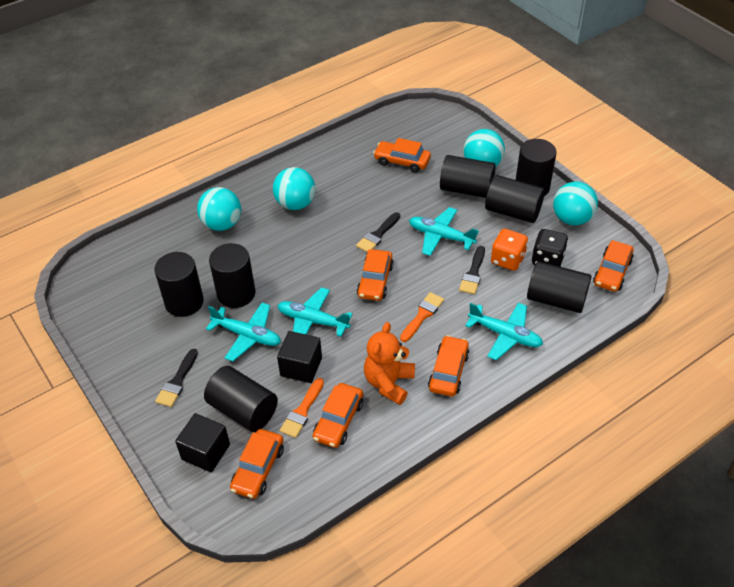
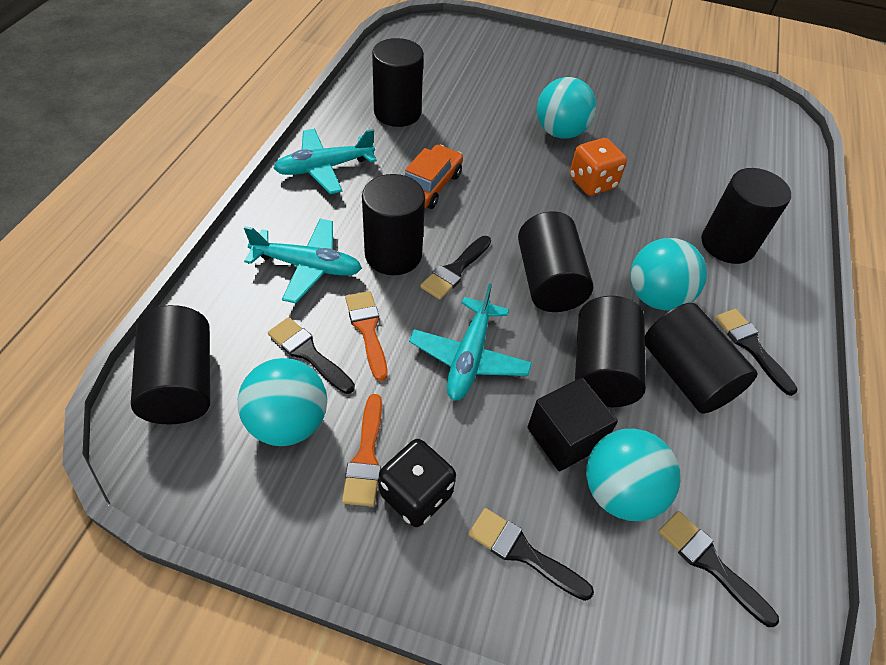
black brush: 3 -> 5
black cube: 2 -> 1
orange car: 6 -> 1
orange teddy bear: 1 -> 0
turquoise plane: 4 -> 3

